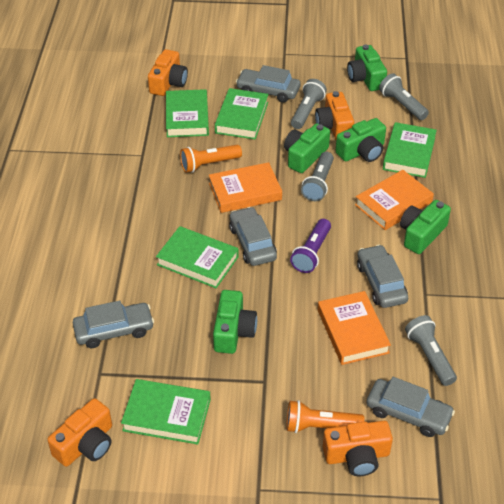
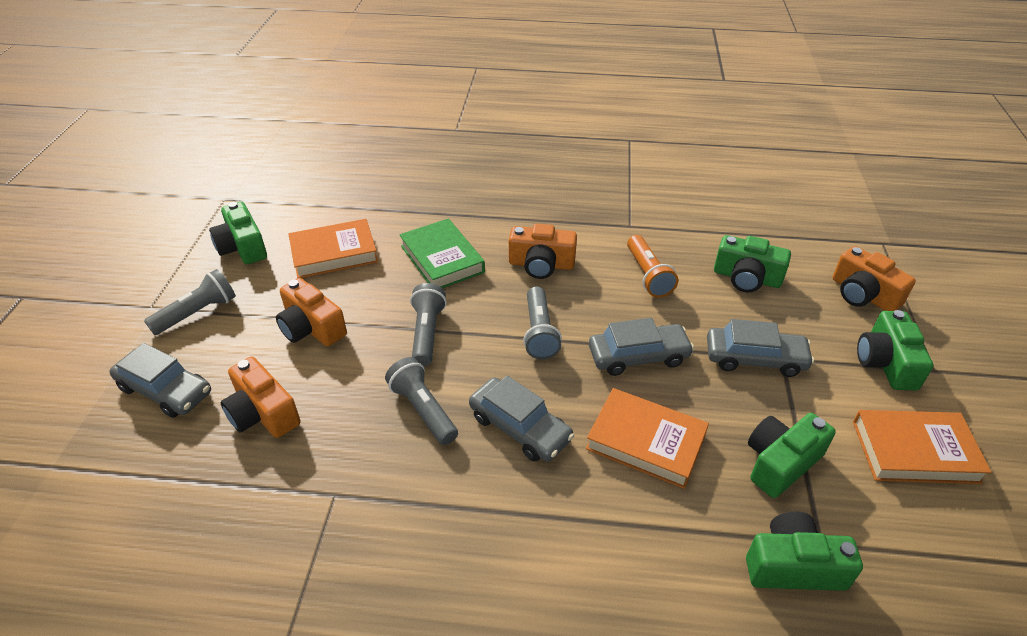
green book: 5 -> 1
grey car: 5 -> 4
orange flashlight: 2 -> 1
purple flashlight: 1 -> 0

